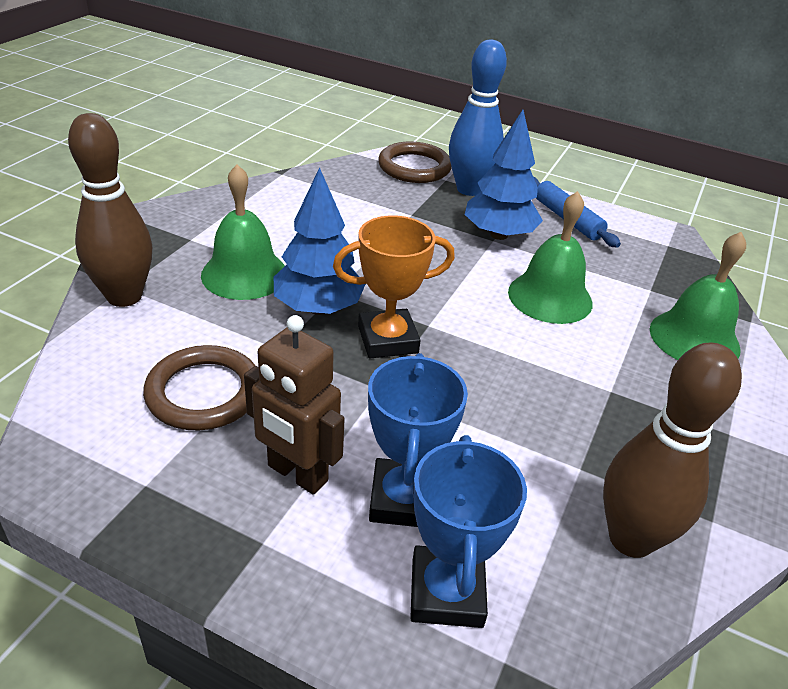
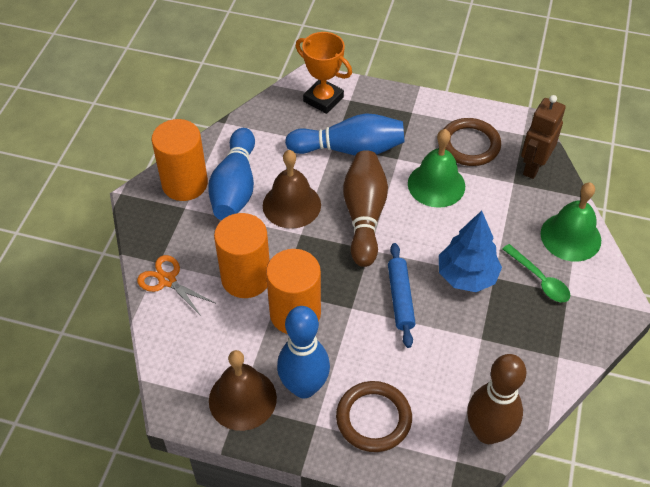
blue bowling pin: 1 -> 3
blue tree: 2 -> 1
blue trophy: 2 -> 0
brown bell: 0 -> 2
green bell: 3 -> 2
green spoon: 0 -> 1
orange cylinder: 0 -> 3
orange scissors: 0 -> 1

